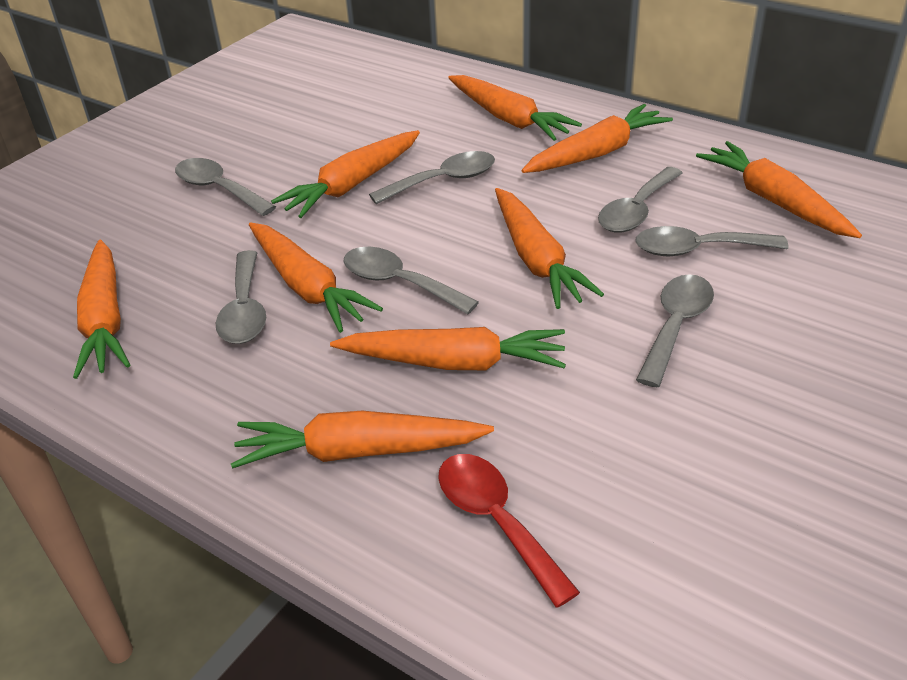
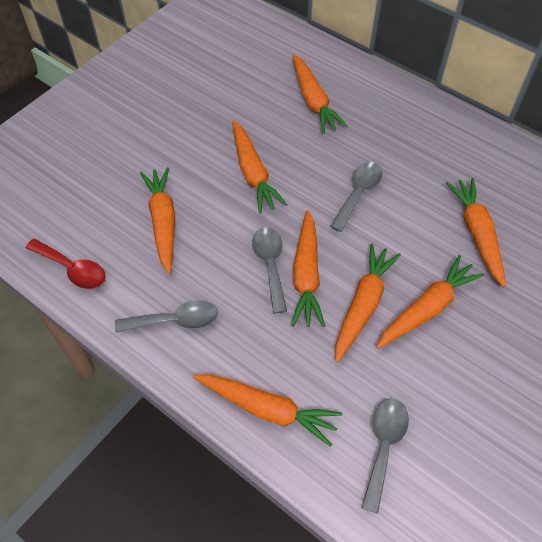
grey spoon: 7 -> 4
orange carrot: 9 -> 8

